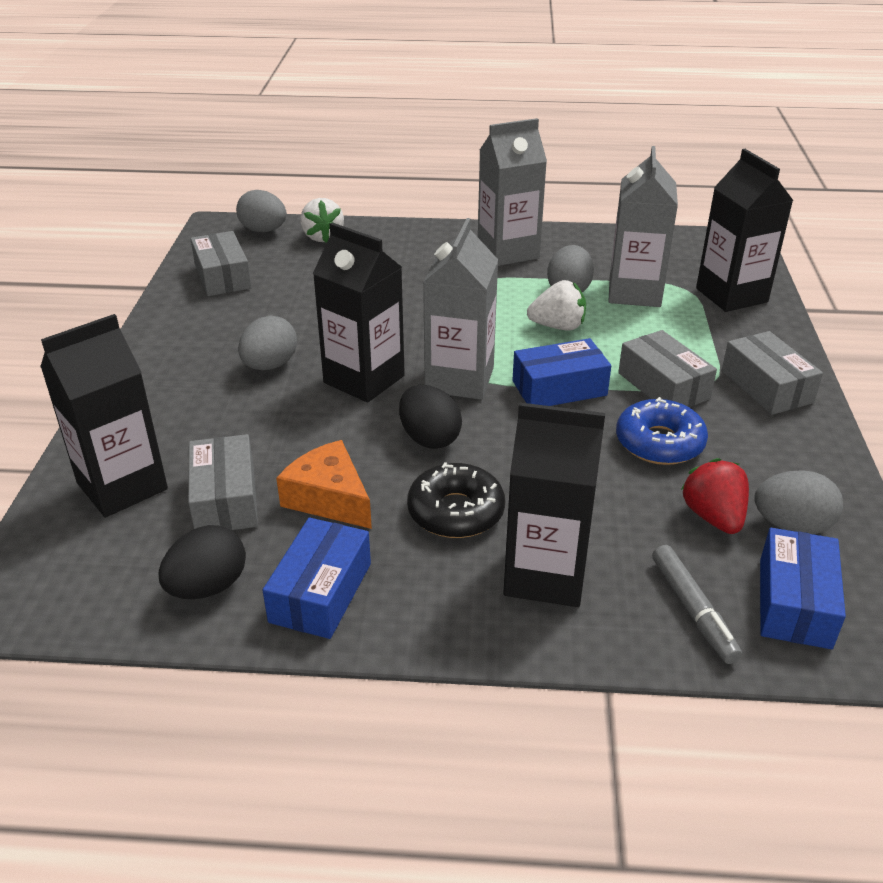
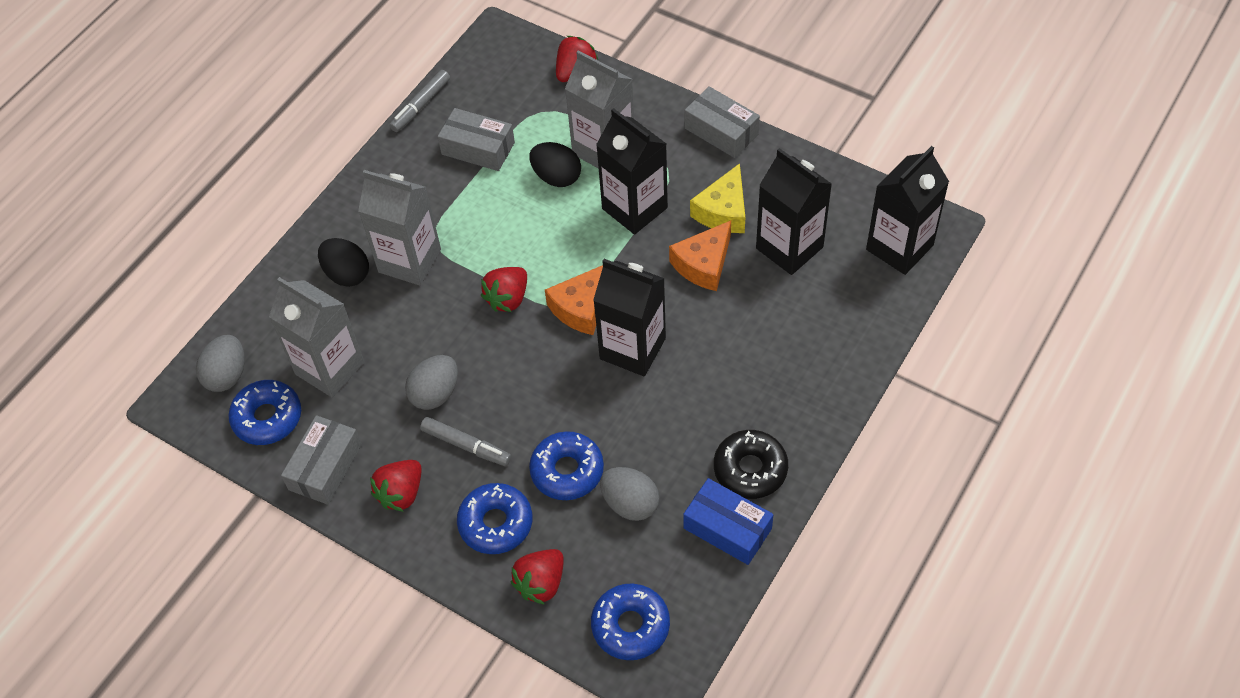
blue box: 3 -> 1
blue donut: 1 -> 4
grey box: 4 -> 3
grey egg: 4 -> 3
grey marker: 1 -> 2
orange cheese: 1 -> 2
red strawberry: 1 -> 4
white strawberry: 2 -> 0
yellow cheese: 0 -> 1

